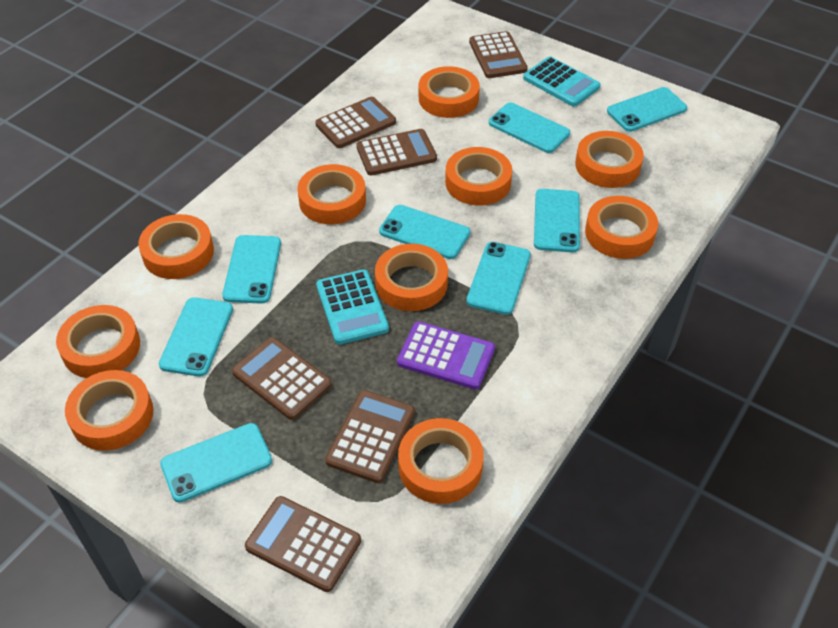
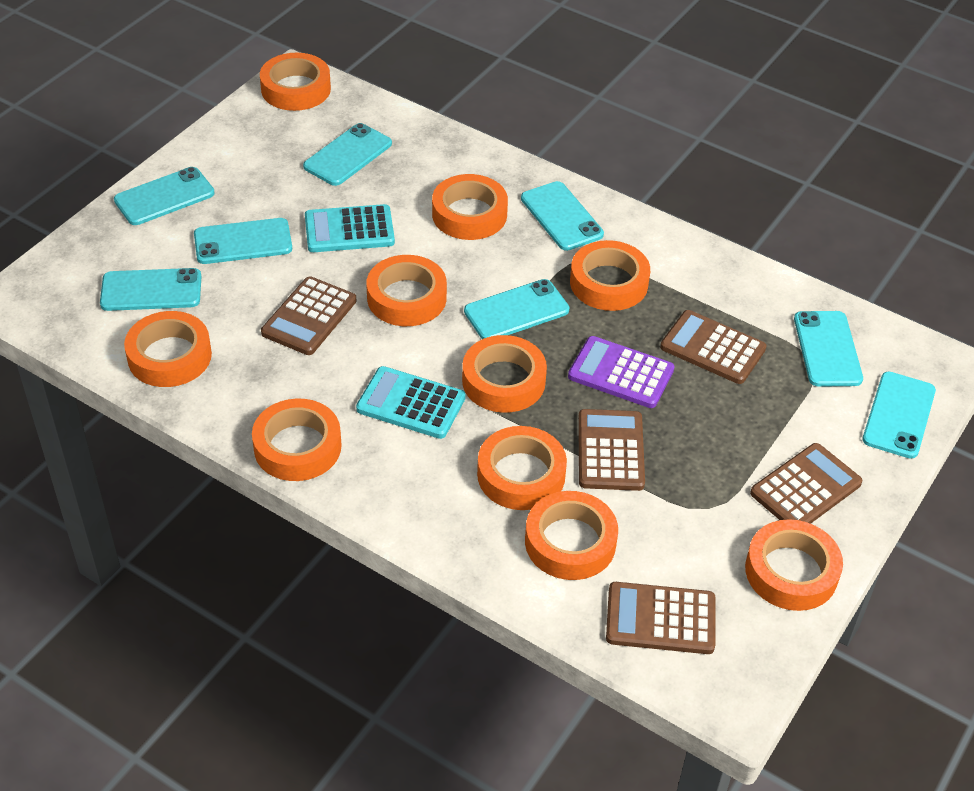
brown calculator: 6 -> 5

